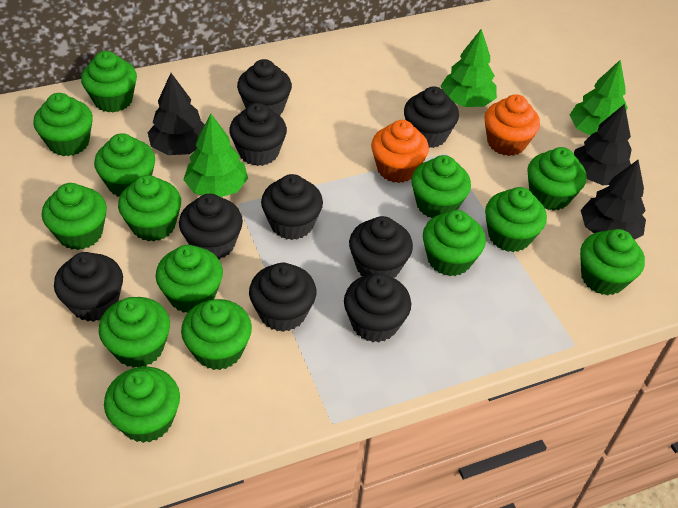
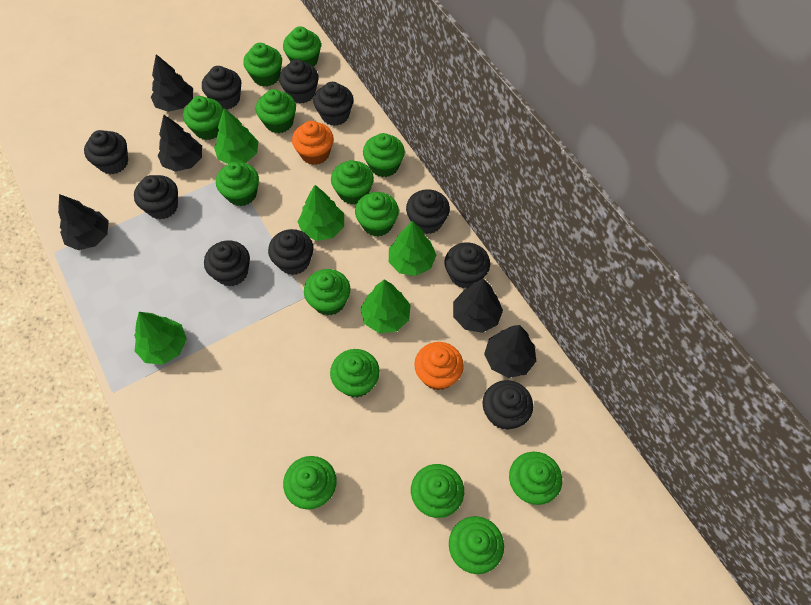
black cupcake: 9 -> 10
black tree: 3 -> 5
green tree: 3 -> 5

